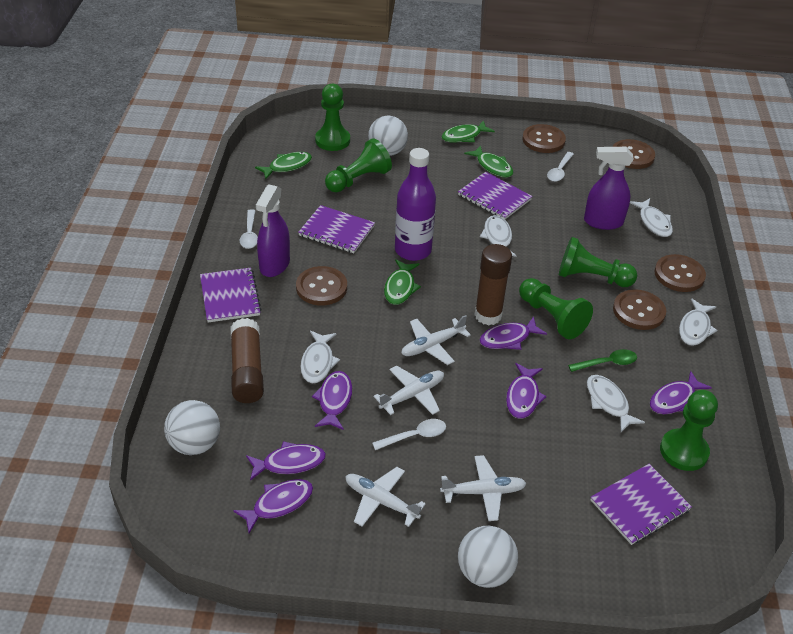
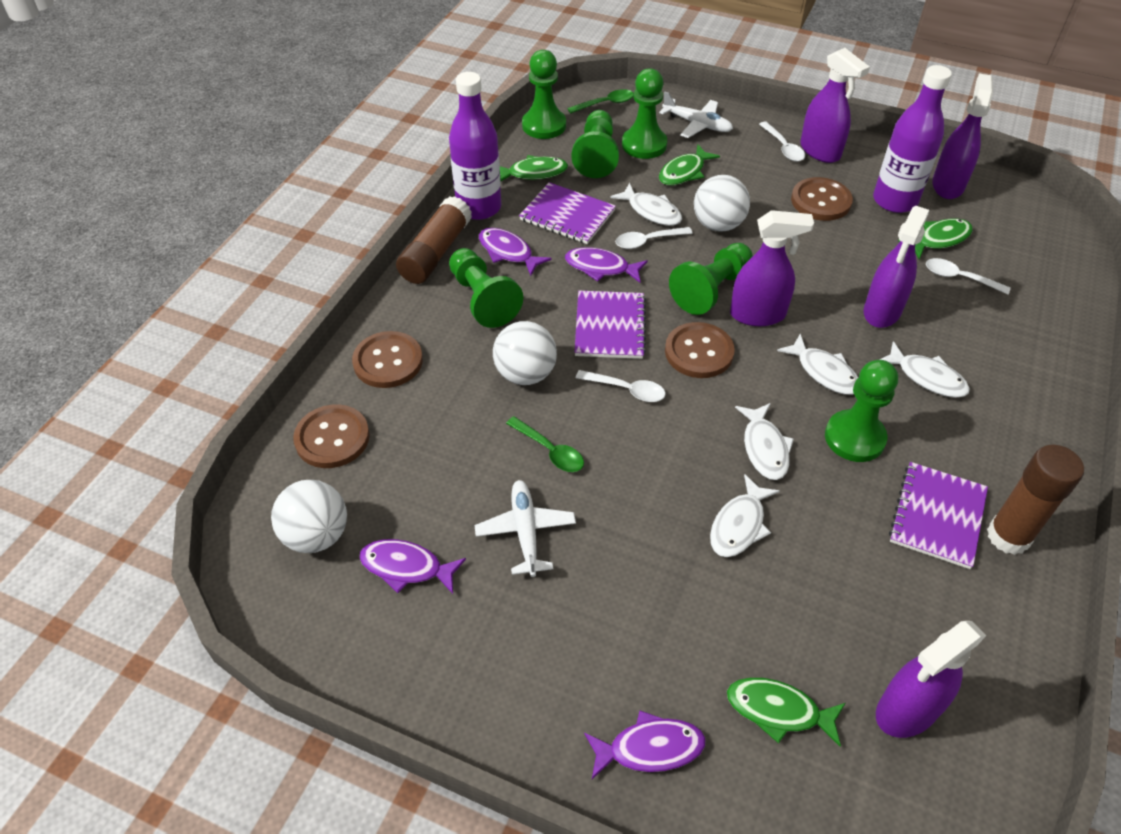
brown button: 5 -> 4
green pawn: 5 -> 6
green spoon: 1 -> 2
purple bottle: 1 -> 2
purple fish: 6 -> 4
purple notebook: 4 -> 3
purple spray bottle: 2 -> 5
white plane: 4 -> 2
white spoon: 3 -> 4

